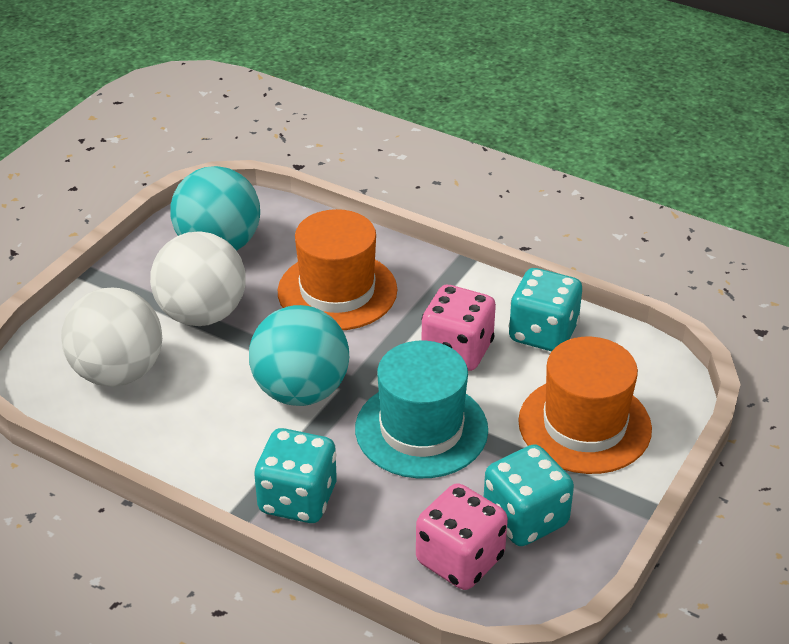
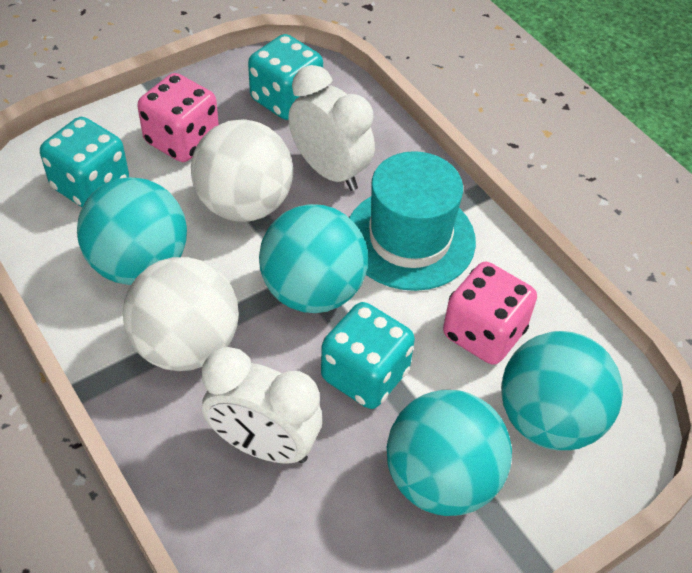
orange hat: 2 -> 0
turquoise ball: 2 -> 4
white clock: 0 -> 2

